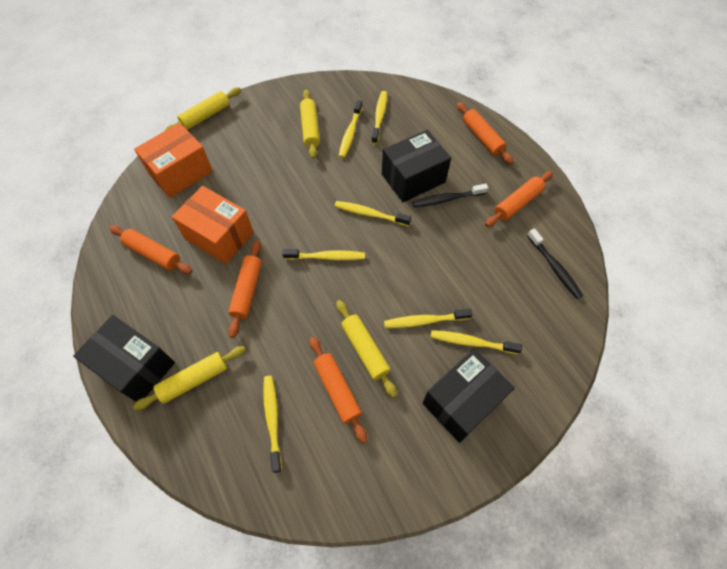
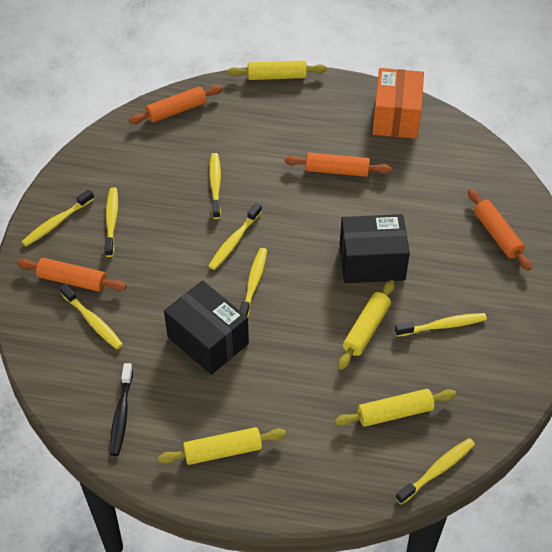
black box: 3 -> 2
black toothbrush: 2 -> 1
orange box: 2 -> 1
orange rolling pin: 5 -> 4
yellow toothbrush: 7 -> 8

